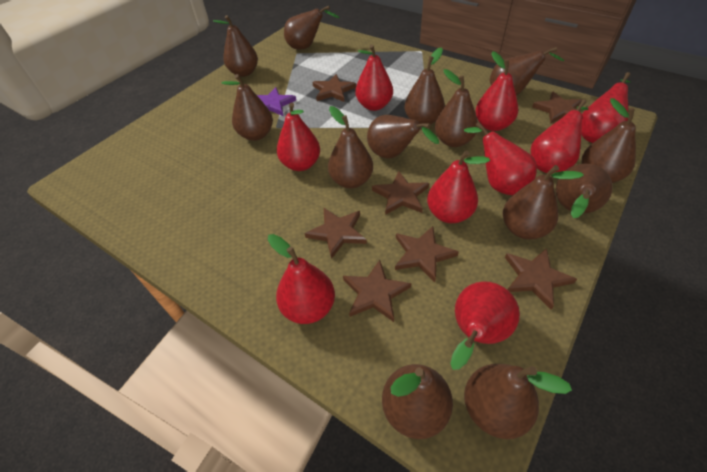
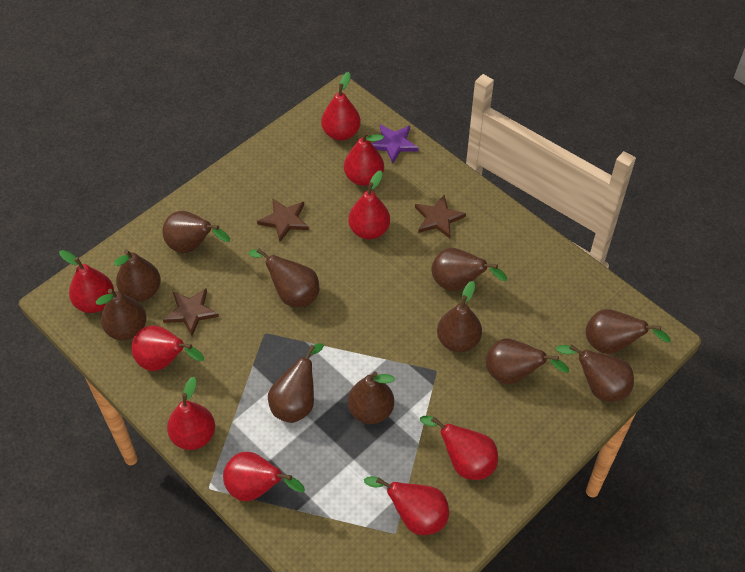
brown pear: 13 -> 11
brown star: 7 -> 3

